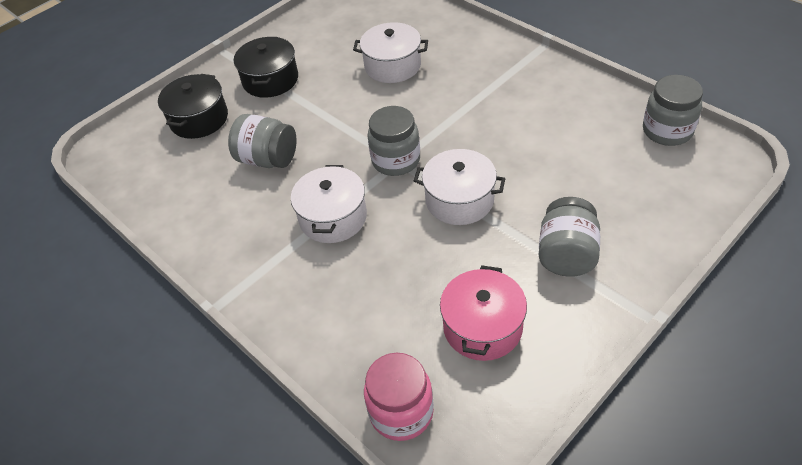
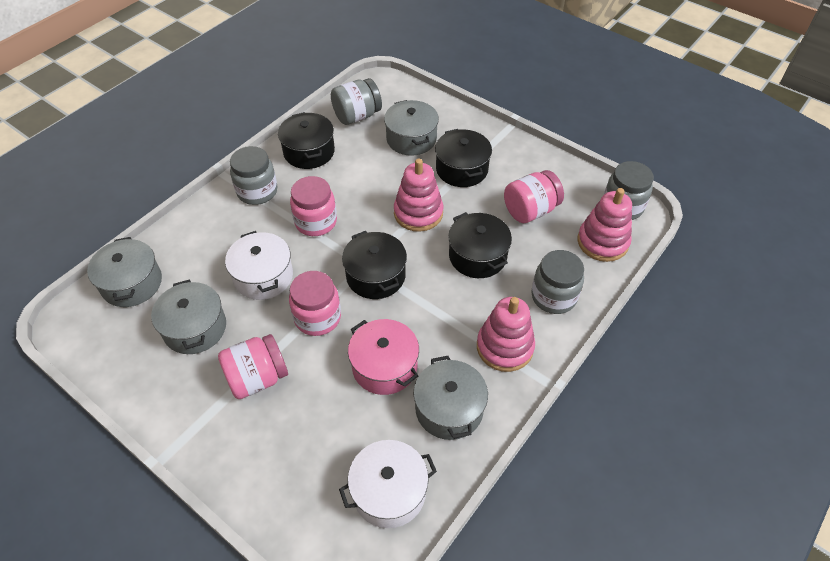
black pot: 2 -> 4
grey pot: 0 -> 4
pink jar: 1 -> 4
pink stacking toy: 0 -> 3
white pot: 3 -> 2

